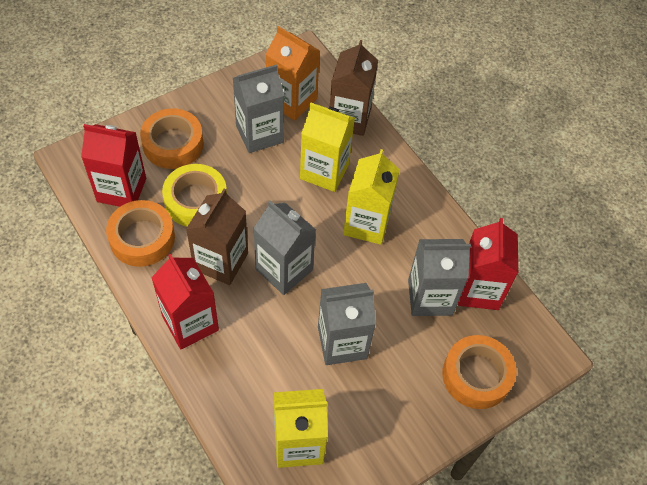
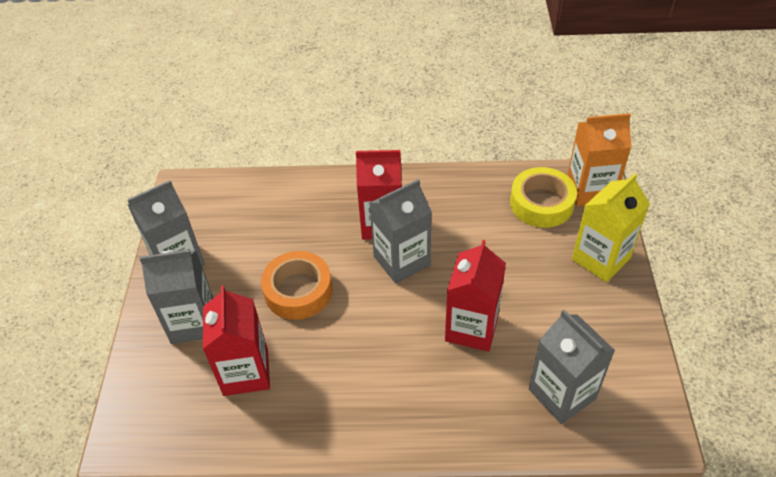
brown carton: 2 -> 0
orange tape: 3 -> 1
yellow carton: 3 -> 1

